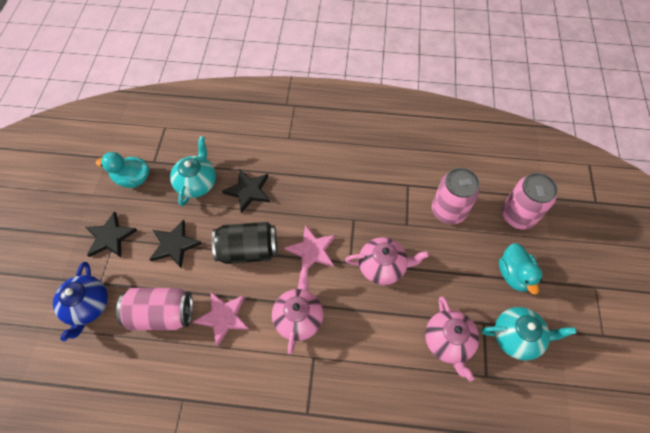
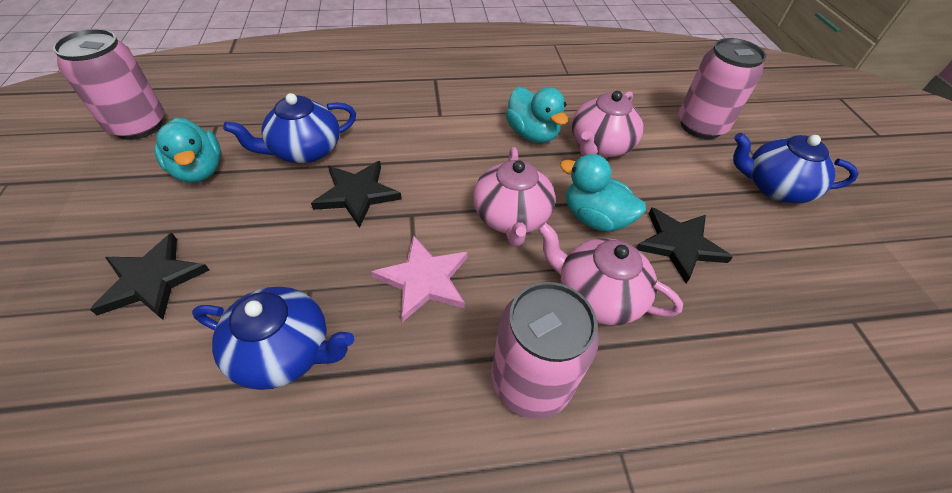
black can: 1 -> 0
blue teapot: 1 -> 3
pink star: 2 -> 1
turquoise duck: 2 -> 3
turquoise teapot: 2 -> 0

